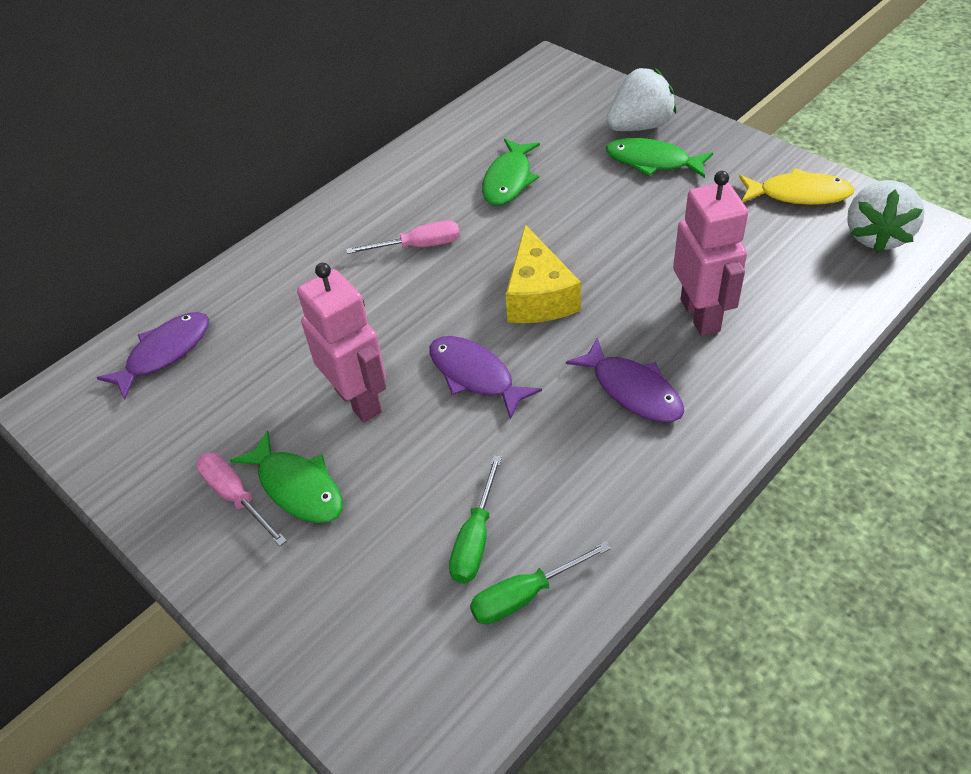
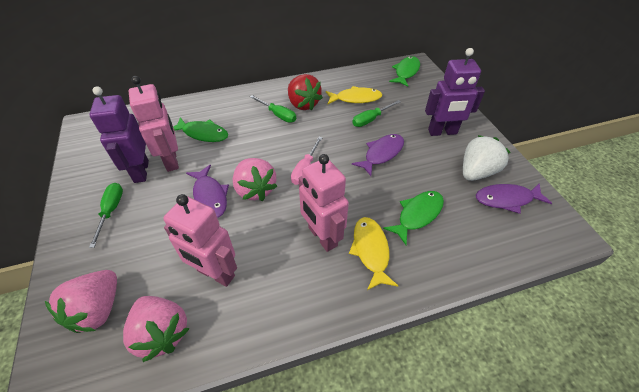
green screwdriver: 2 -> 3
pink robot: 2 -> 3
pink screwdriver: 2 -> 1
pink strawberry: 0 -> 3
purple robot: 0 -> 2
red strawberry: 0 -> 1
white strawberry: 2 -> 1
yellow cheese: 1 -> 0
yellow fish: 1 -> 2

